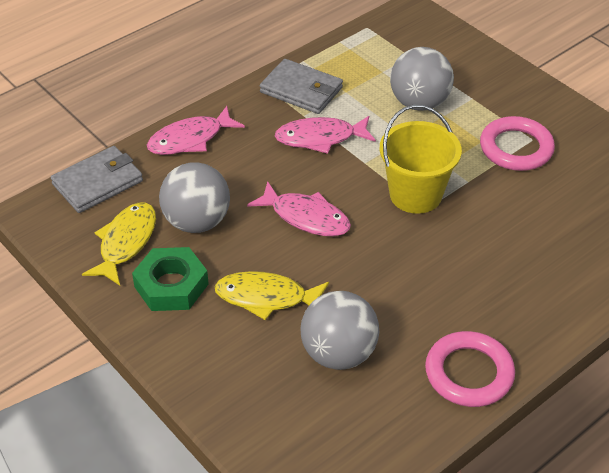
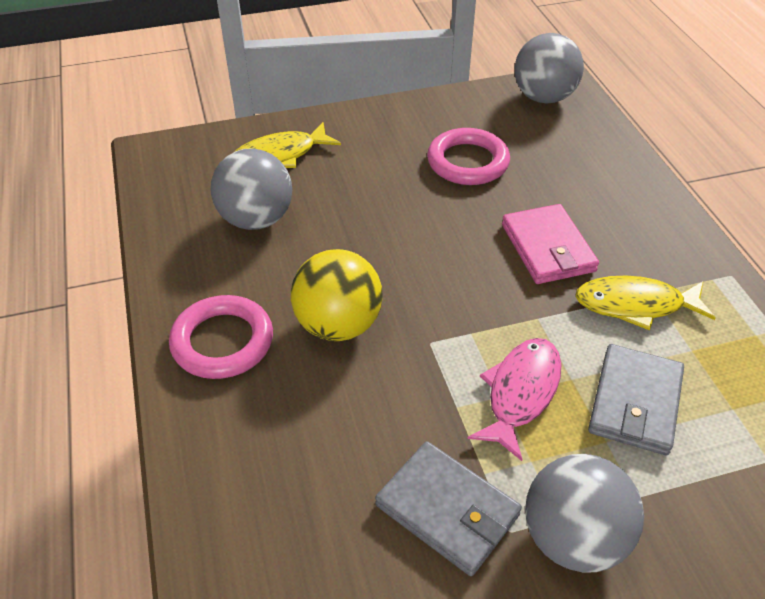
green nut: 1 -> 0
pink fish: 3 -> 1
pink wallet: 0 -> 1
yellow ball: 0 -> 1
yellow bucket: 1 -> 0

